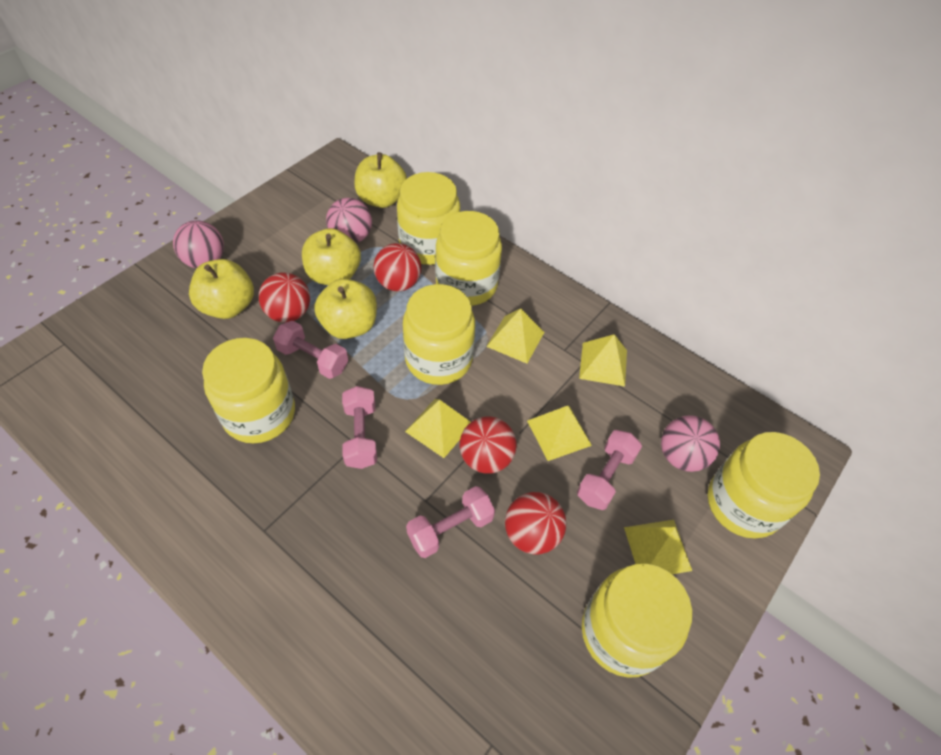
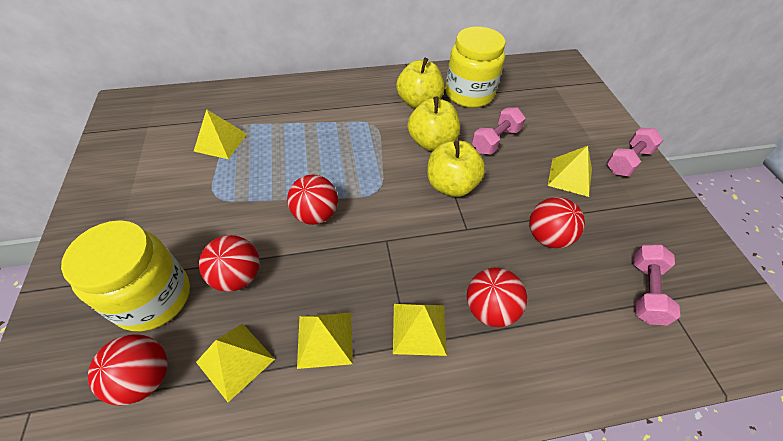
pink ball: 3 -> 0
pink dumbbell: 4 -> 3
red ball: 4 -> 5
yellow apple: 4 -> 3
yellow jar: 6 -> 2

